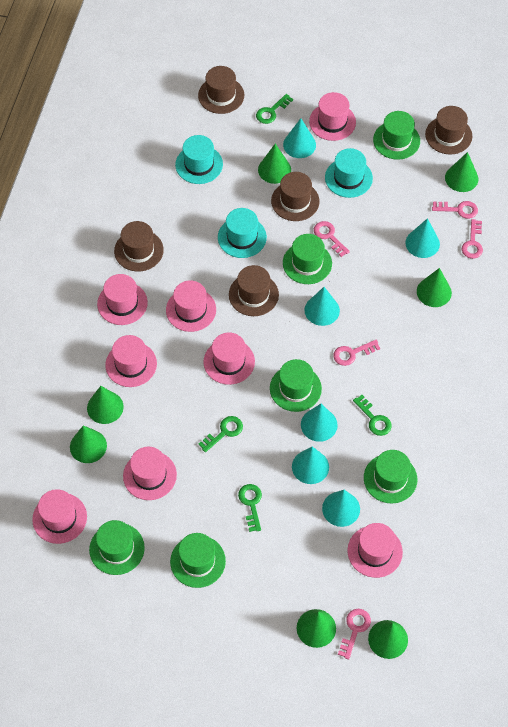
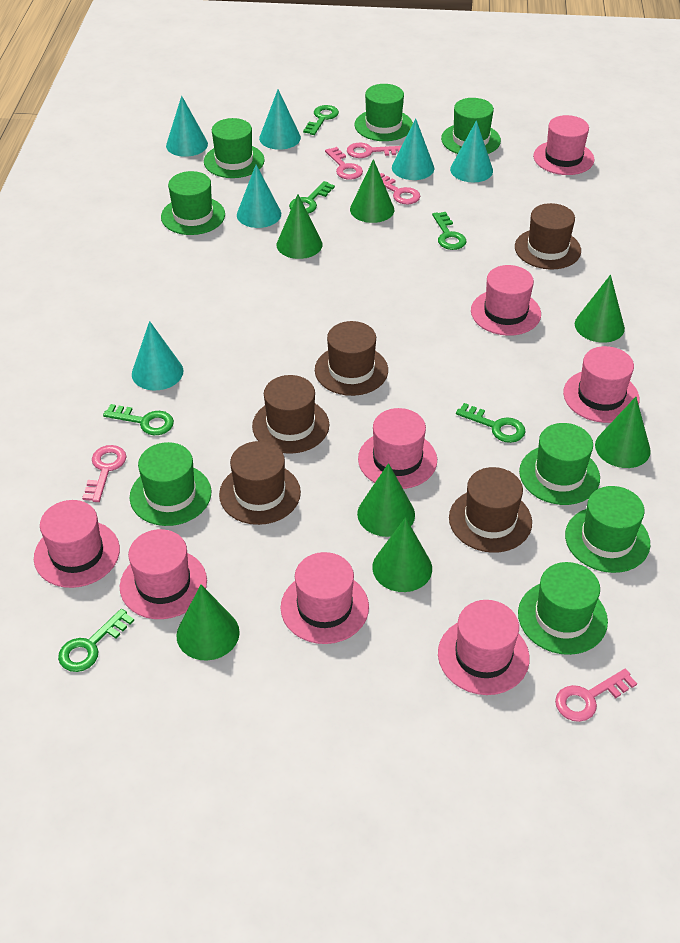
green hat: 6 -> 8
green key: 4 -> 6
turquoise hat: 3 -> 0

